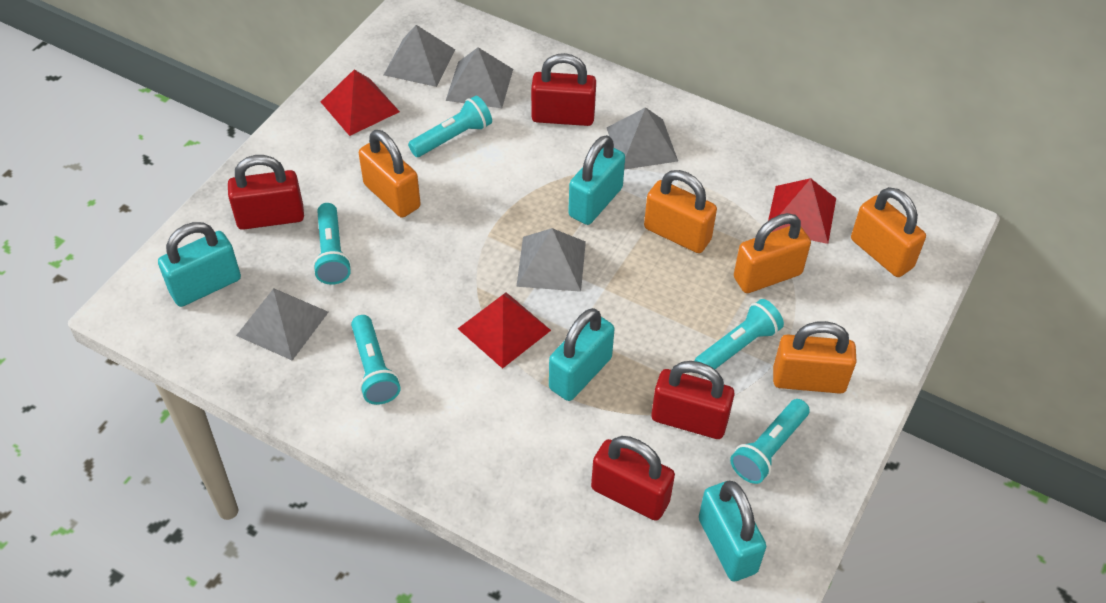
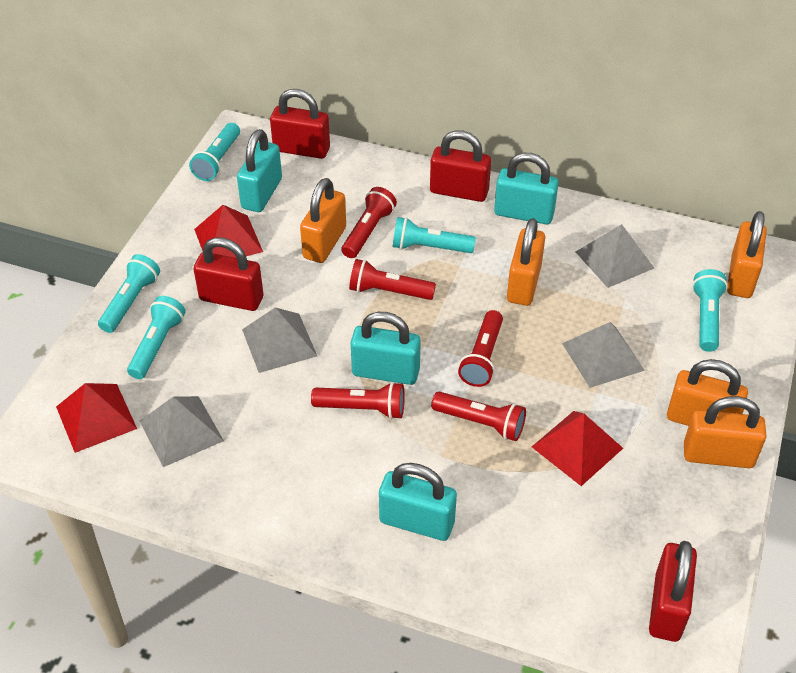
grey pyramid: 5 -> 4
red flashlight: 0 -> 5

